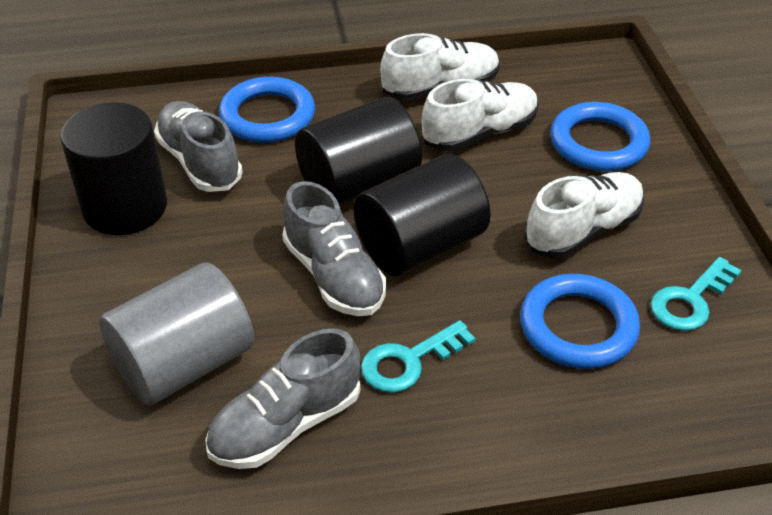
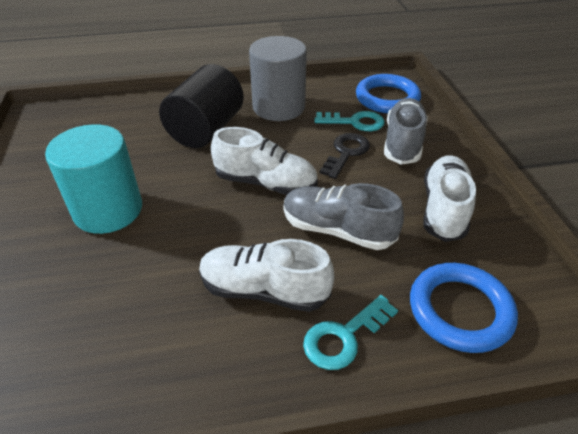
black cylinder: 3 -> 1
black key: 0 -> 1
blue ring: 3 -> 2
grey shoe: 3 -> 2
turquoise cylinder: 0 -> 1

